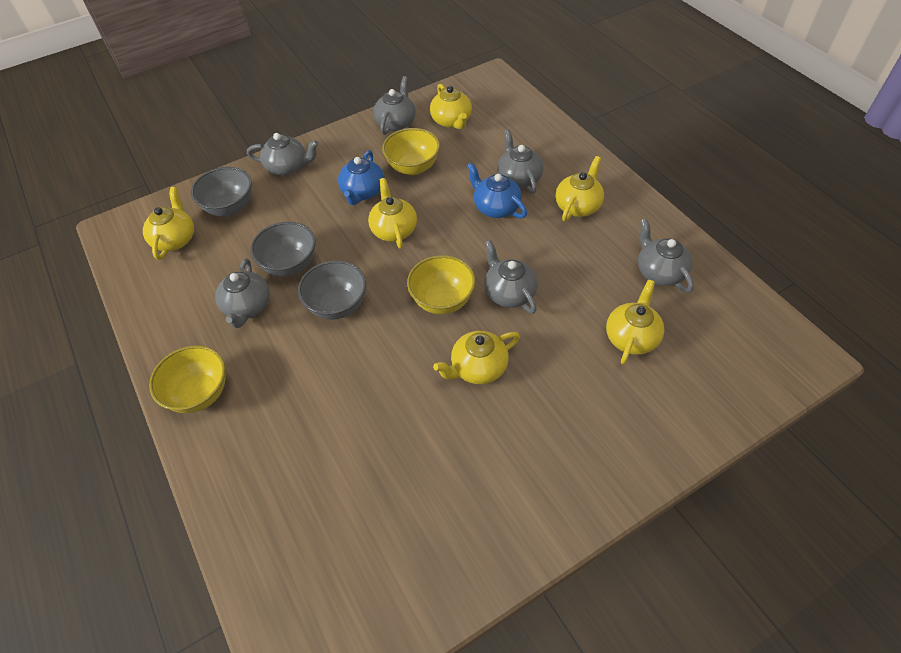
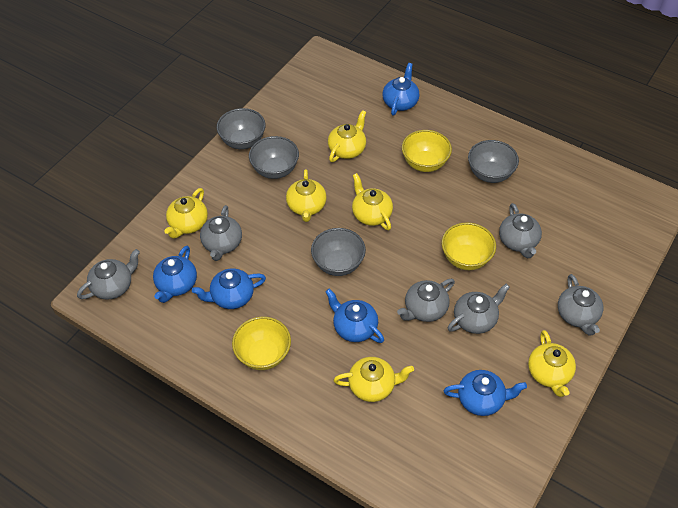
blue teapot: 2 -> 5
grey bowl: 3 -> 4

